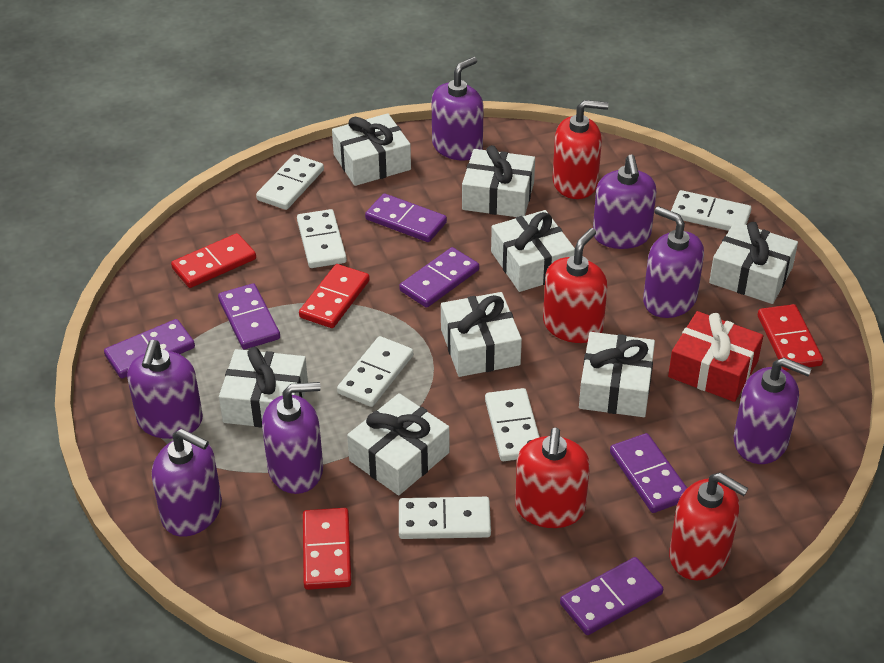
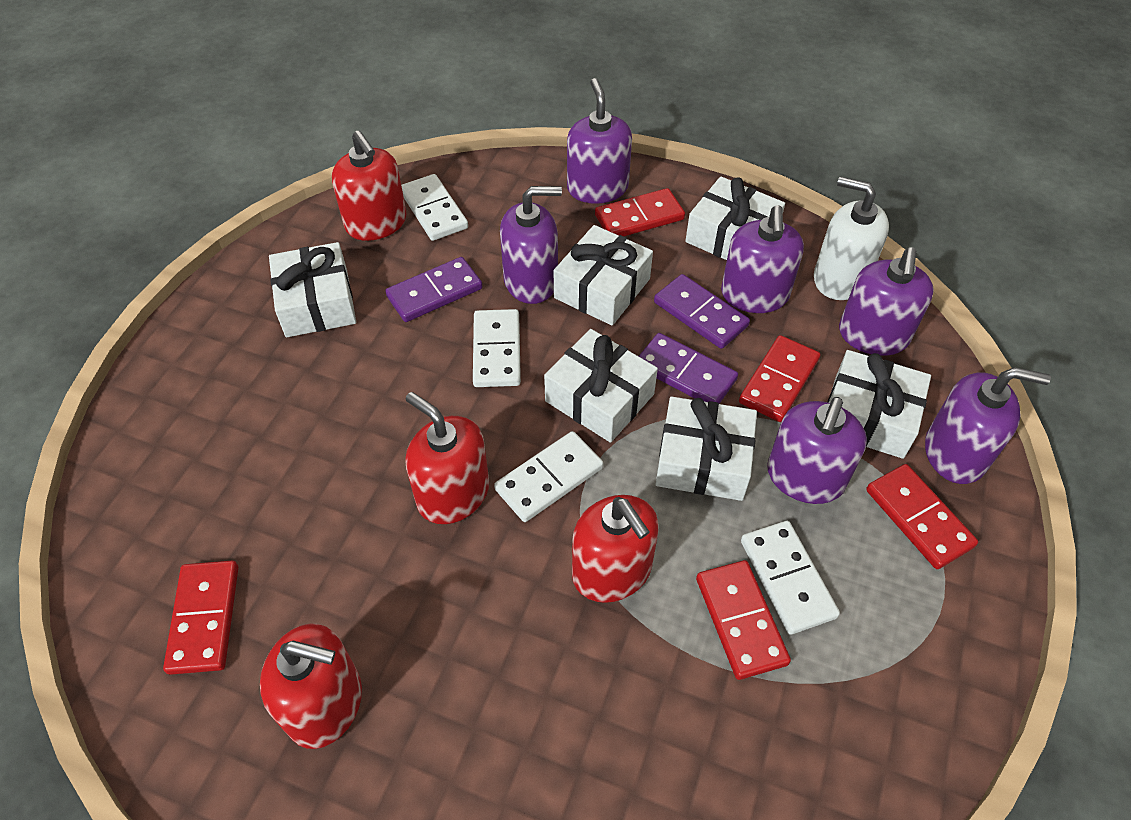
purple domino: 6 -> 3
purple soap dispenser: 7 -> 6
red domino: 4 -> 5
red gift: 1 -> 0
white domino: 6 -> 4
white gift: 8 -> 6
white soap dispenser: 0 -> 1

